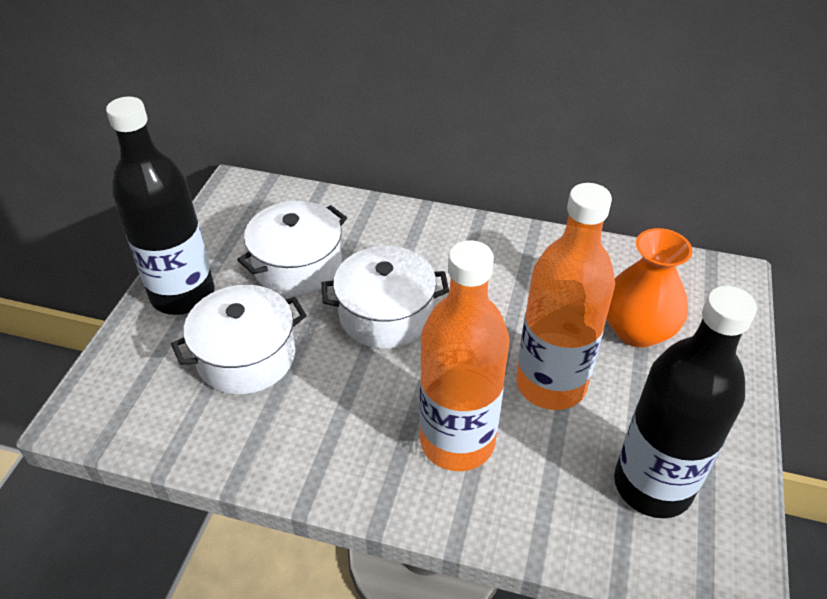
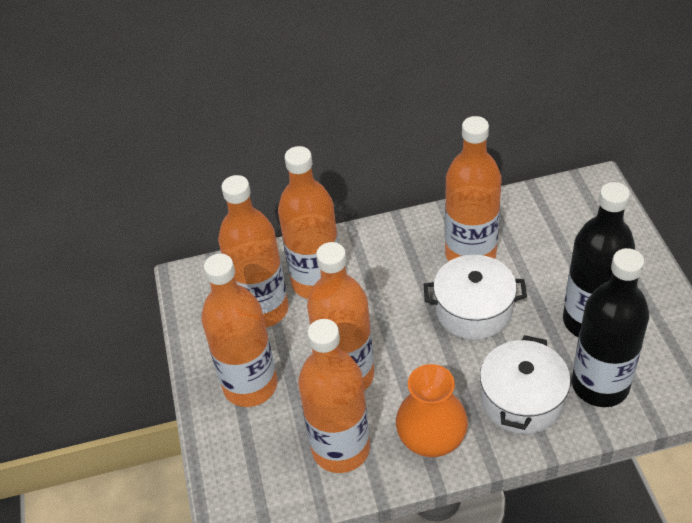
orange bottle: 2 -> 6
white pot: 3 -> 2

